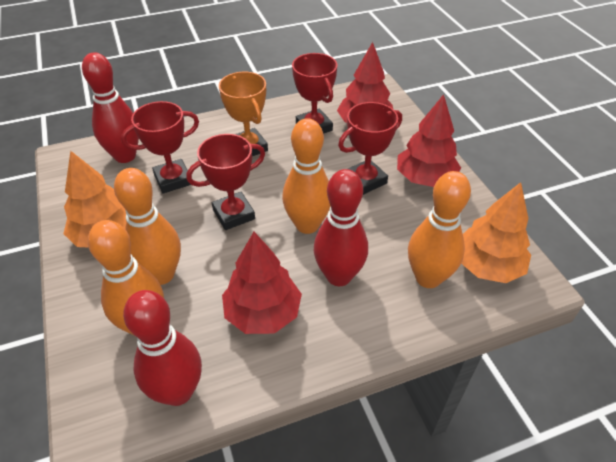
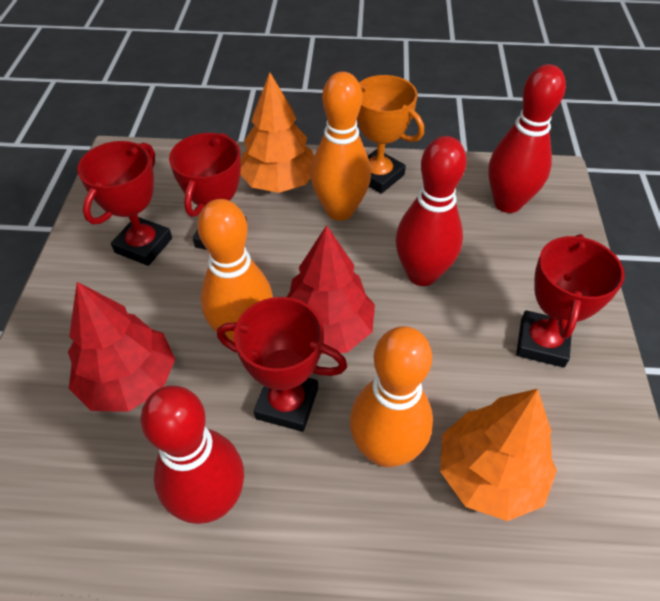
orange bowling pin: 4 -> 3
red tree: 3 -> 2

